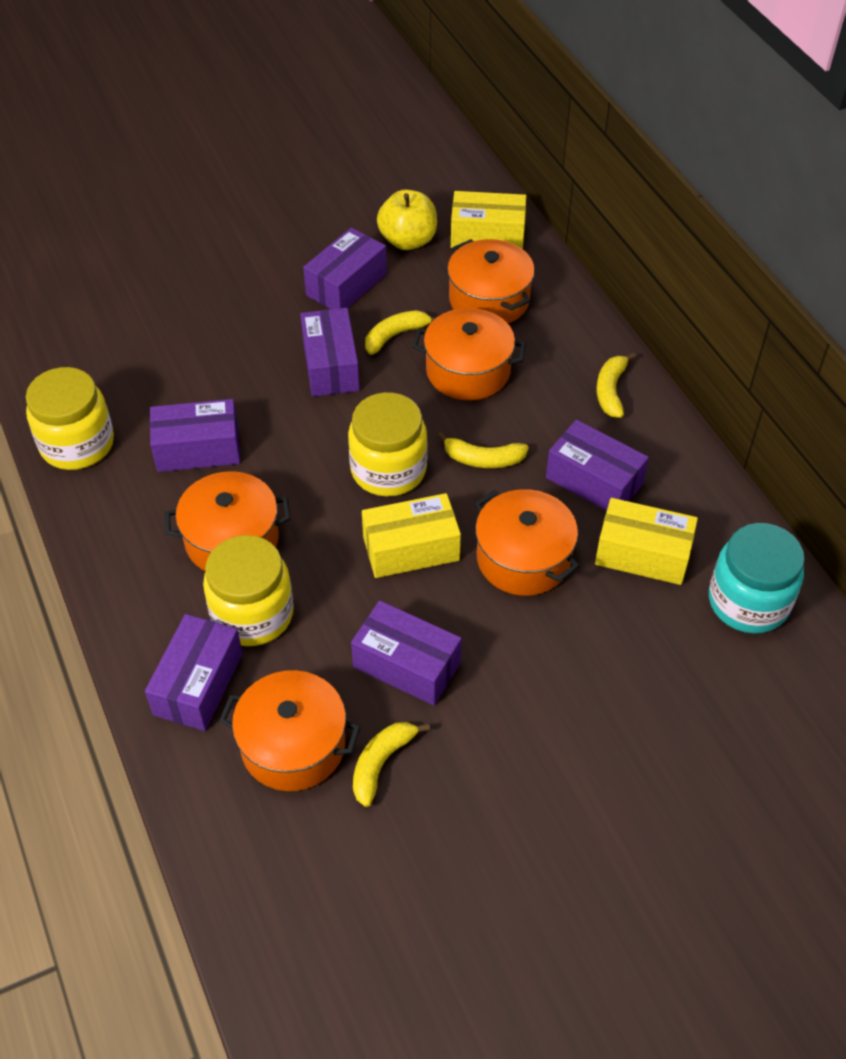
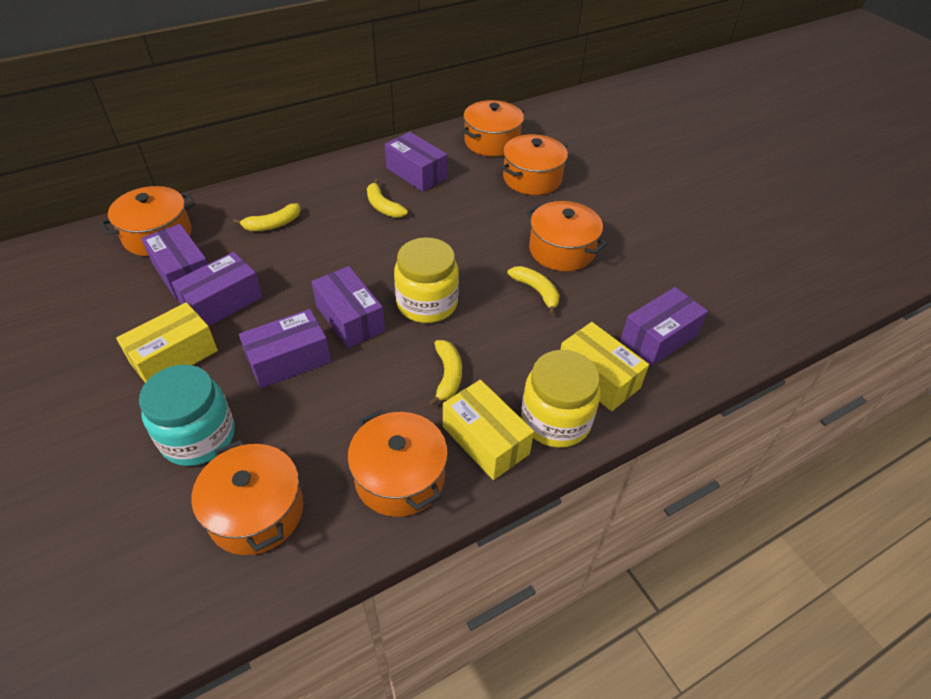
orange pot: 5 -> 6
yellow apple: 1 -> 0
yellow jar: 3 -> 2

